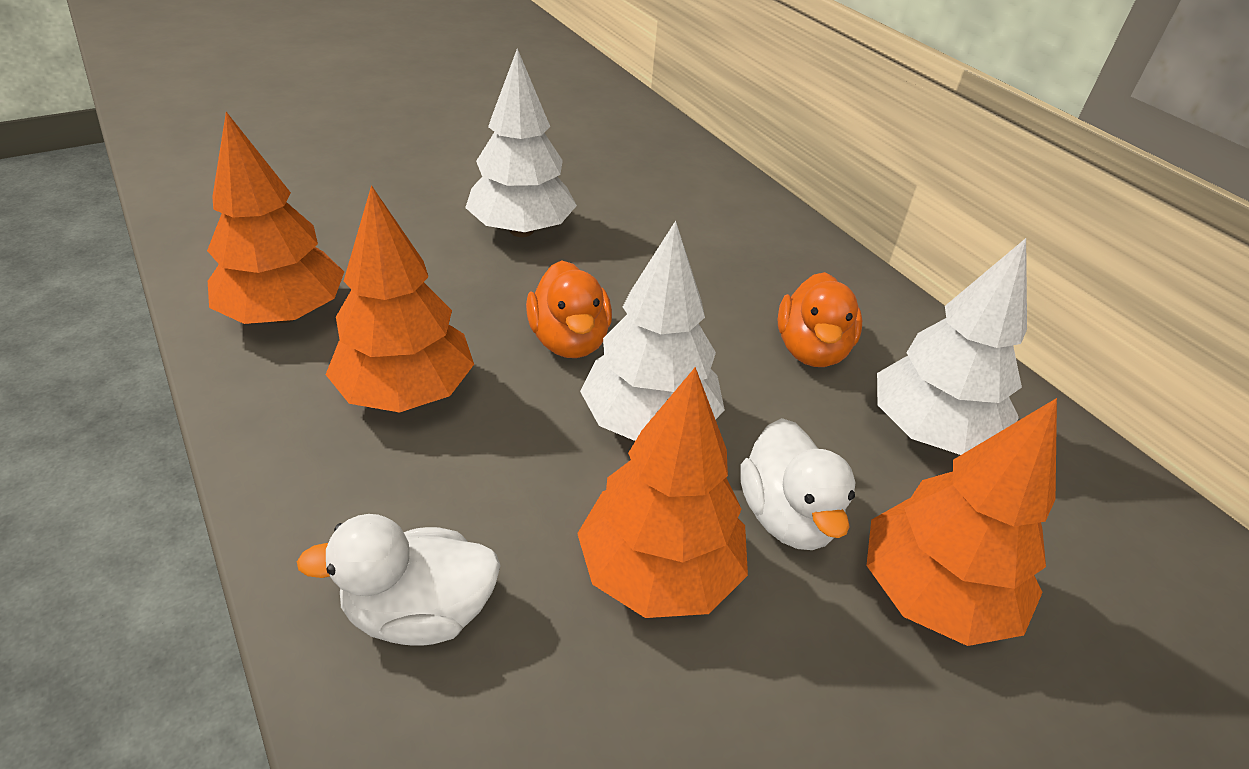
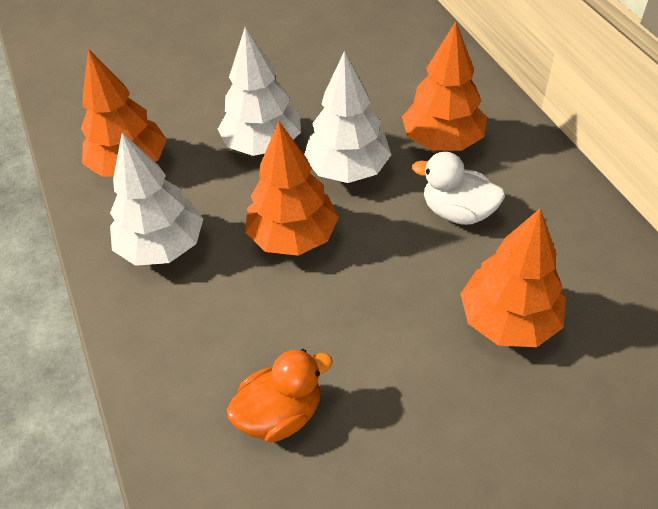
orange duck: 2 -> 1
white duck: 2 -> 1

